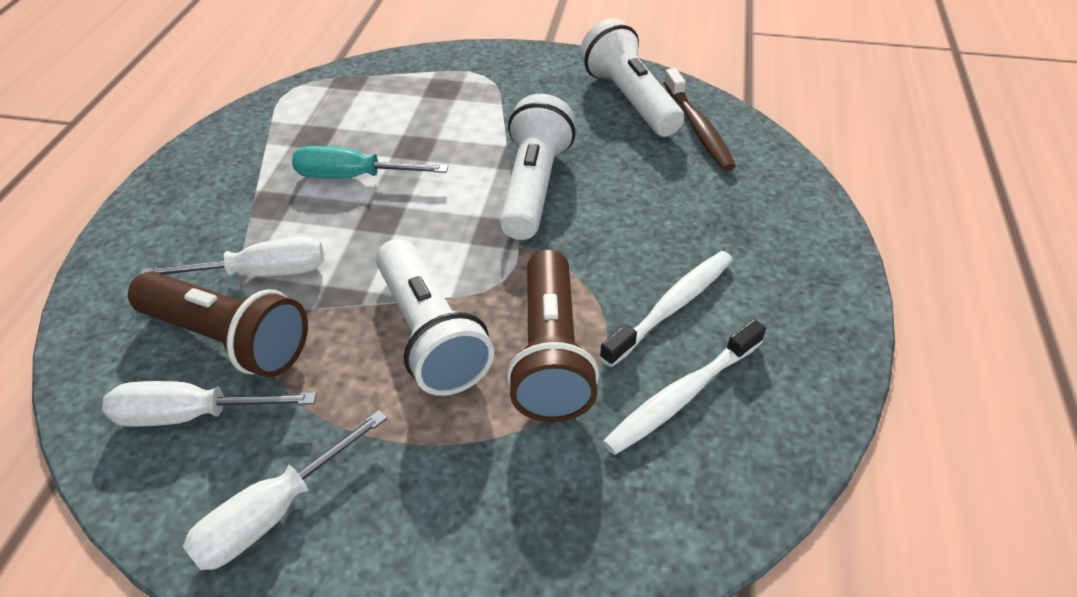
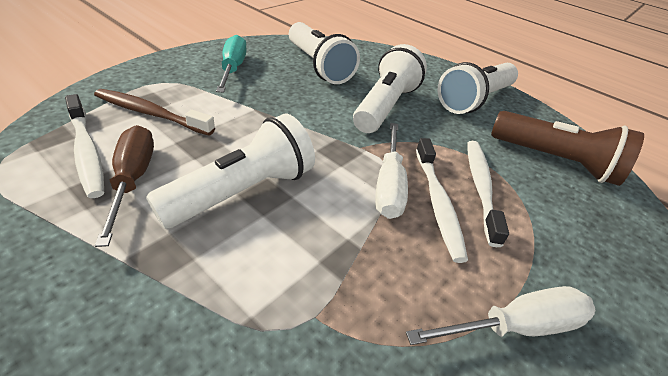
brown flashlight: 2 -> 1
brown screwdriver: 0 -> 1
white flashlight: 3 -> 4
white screwdriver: 3 -> 2
white toothbrush: 2 -> 3

